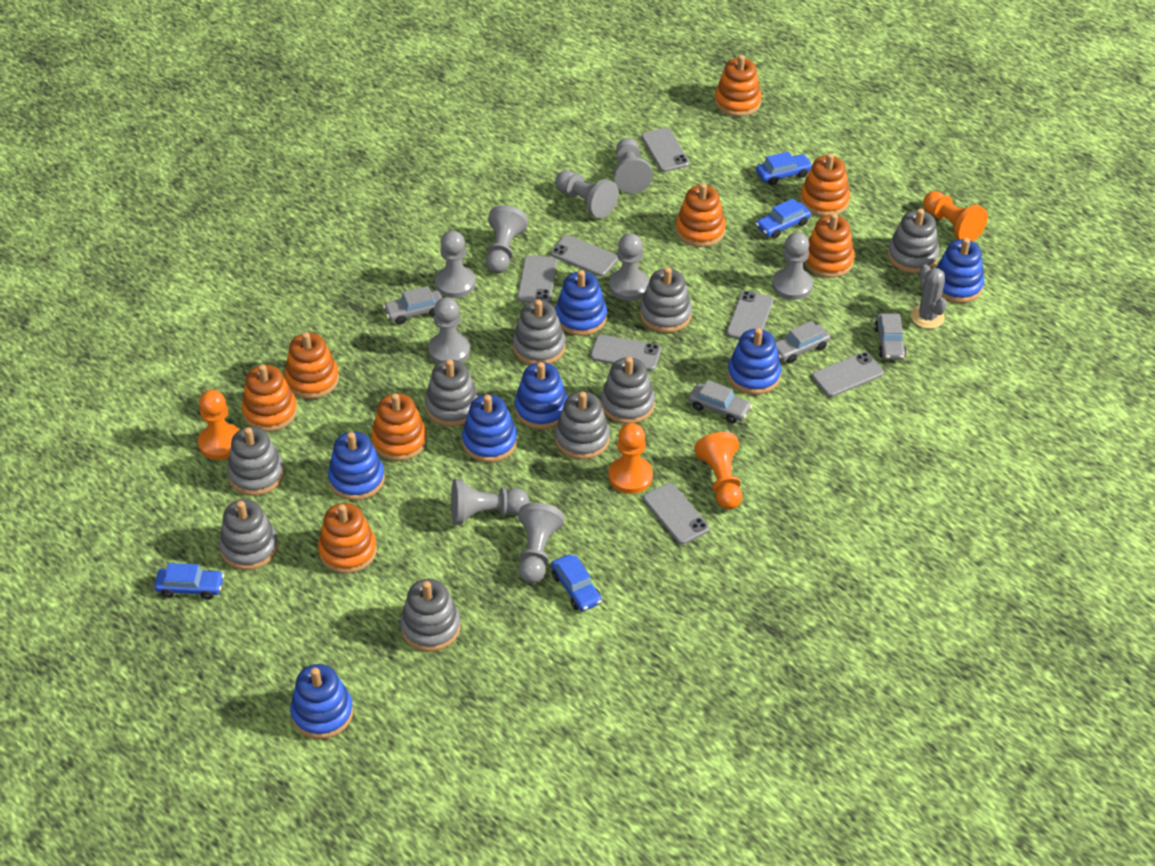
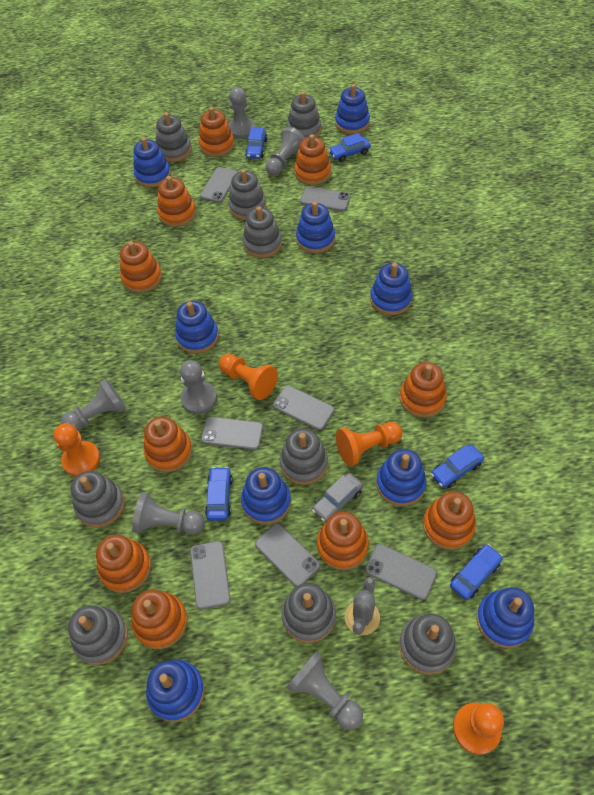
blue car: 4 -> 5
blue stacking toy: 7 -> 9
grey car: 4 -> 1
grey pawn: 9 -> 6
orange stacking toy: 8 -> 10

